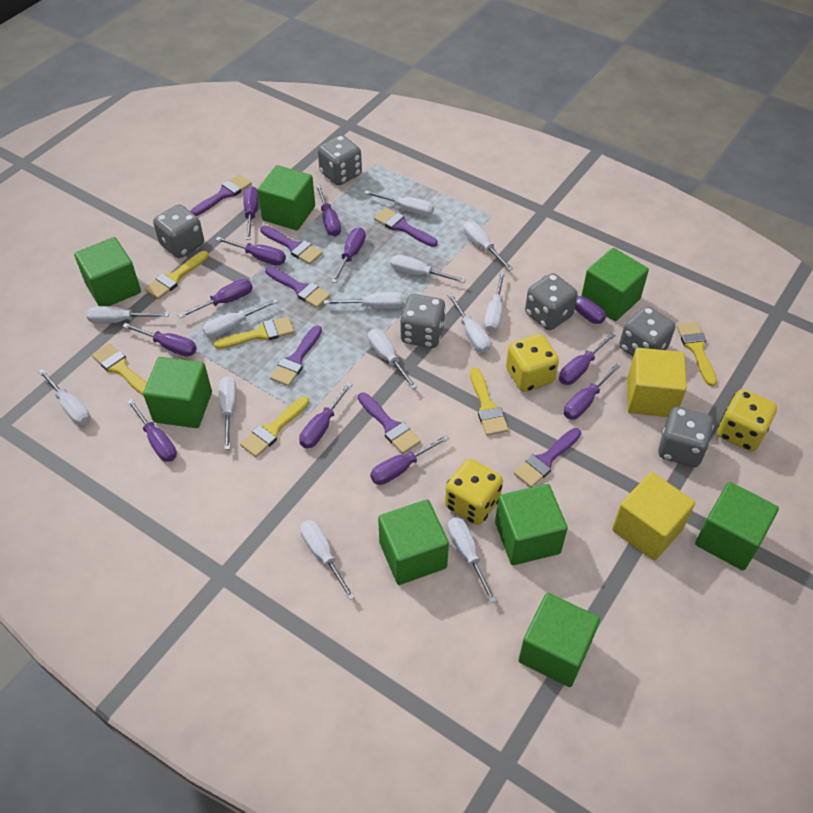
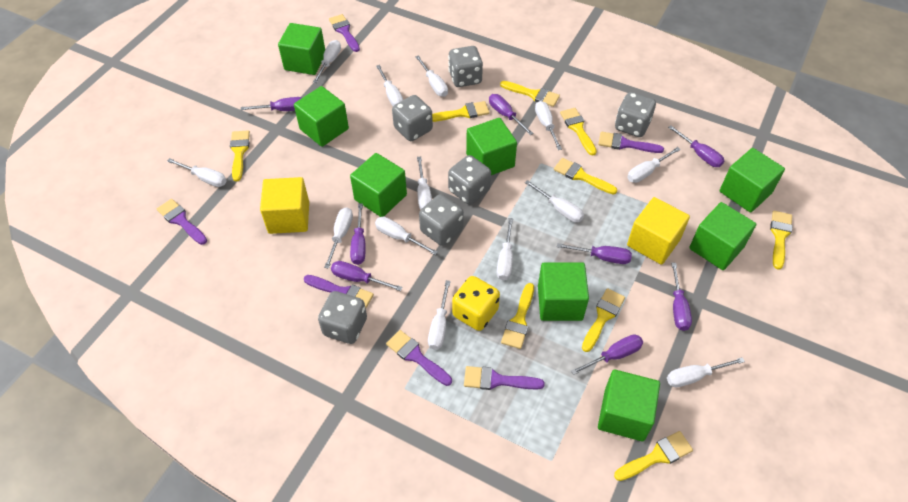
purple brush: 7 -> 6
purple screwdriver: 12 -> 8
yellow brush: 6 -> 9
yellow dice: 3 -> 1

